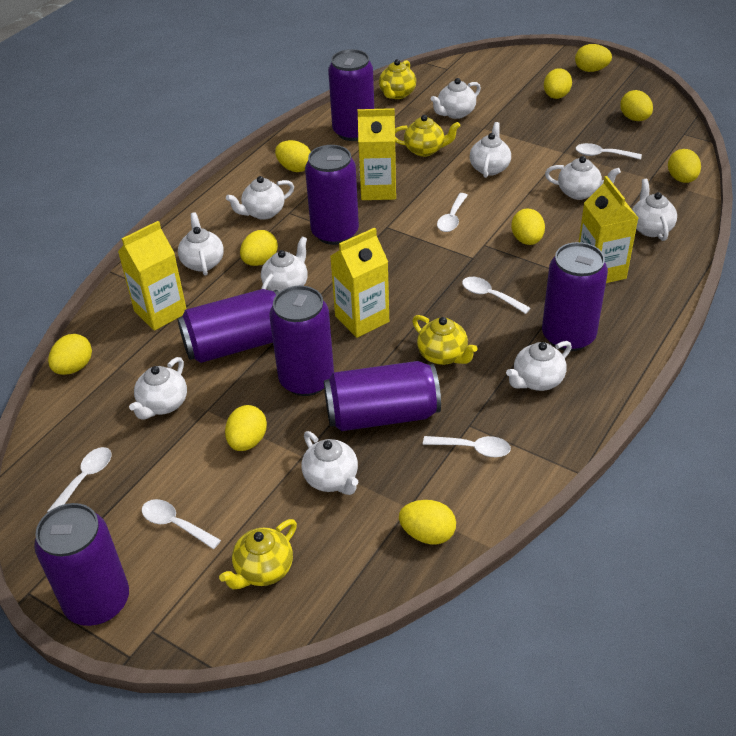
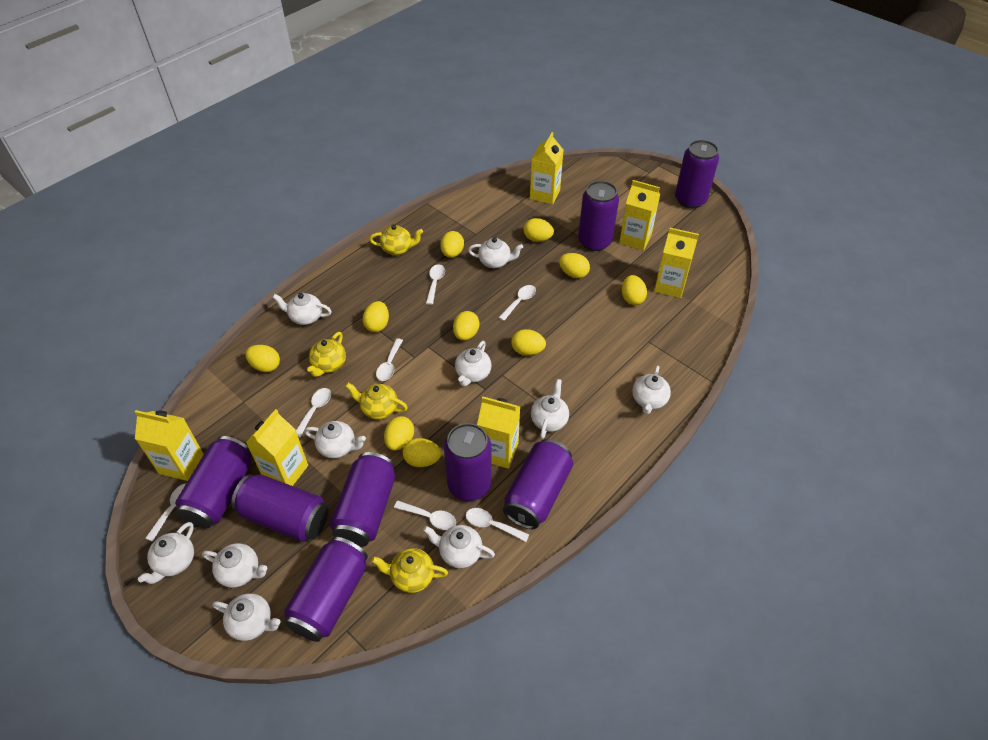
purple can: 7 -> 8
white spoon: 6 -> 7
yellow carton: 4 -> 6

